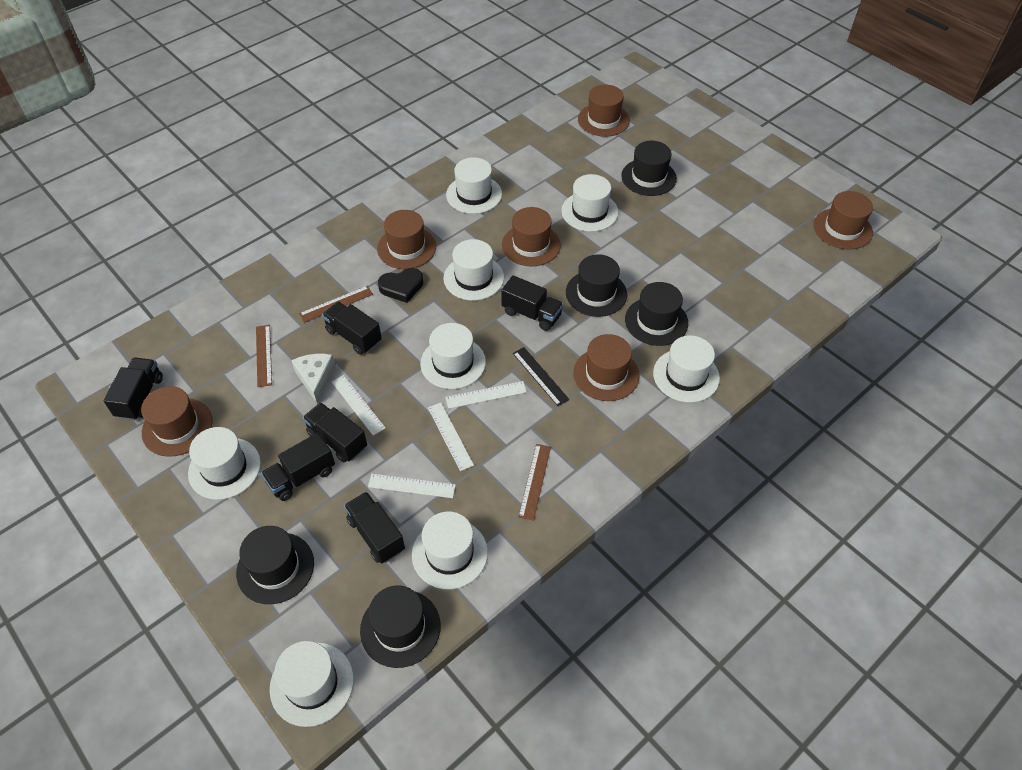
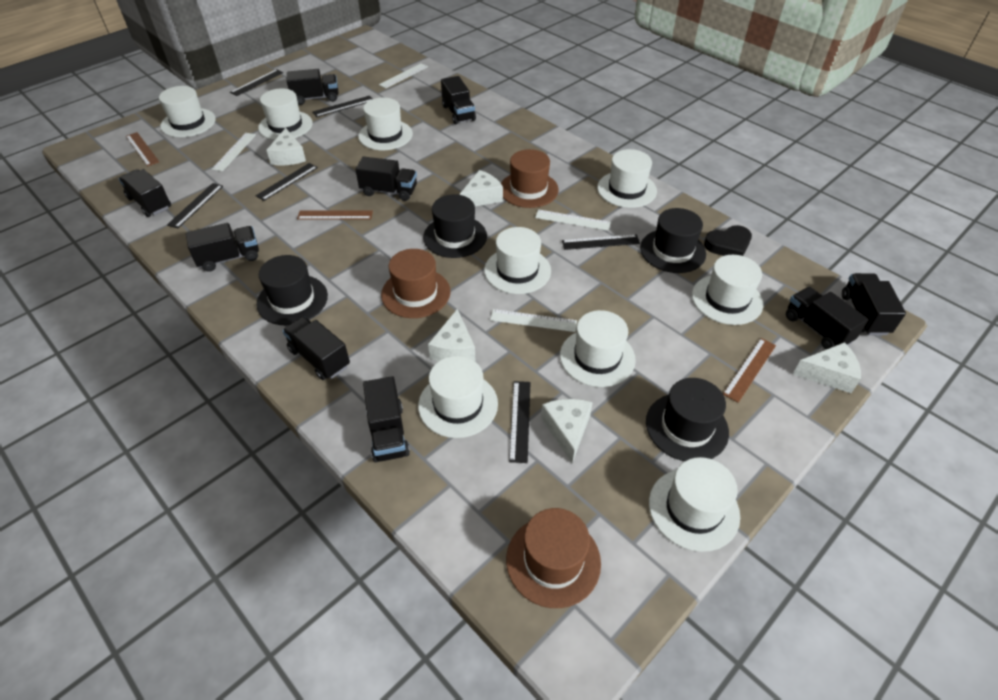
black hat: 5 -> 4
black ruler: 1 -> 6
black truck: 6 -> 9
brown hat: 6 -> 3
white cheese: 1 -> 5
white hat: 8 -> 9

